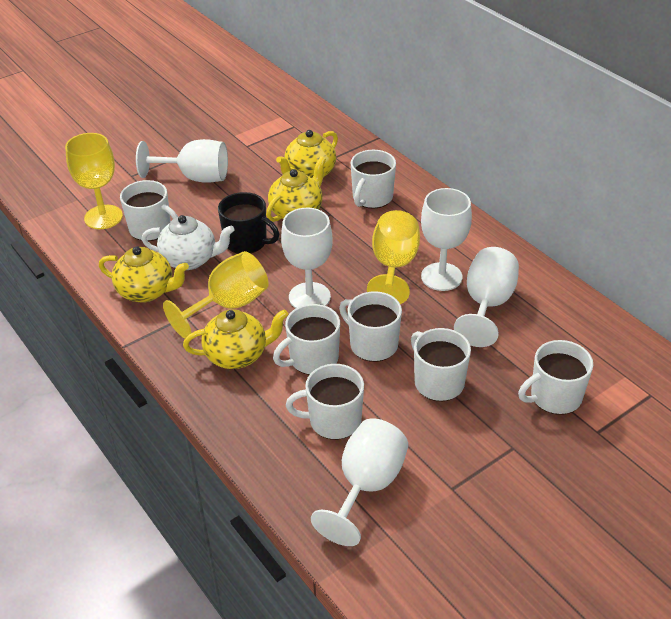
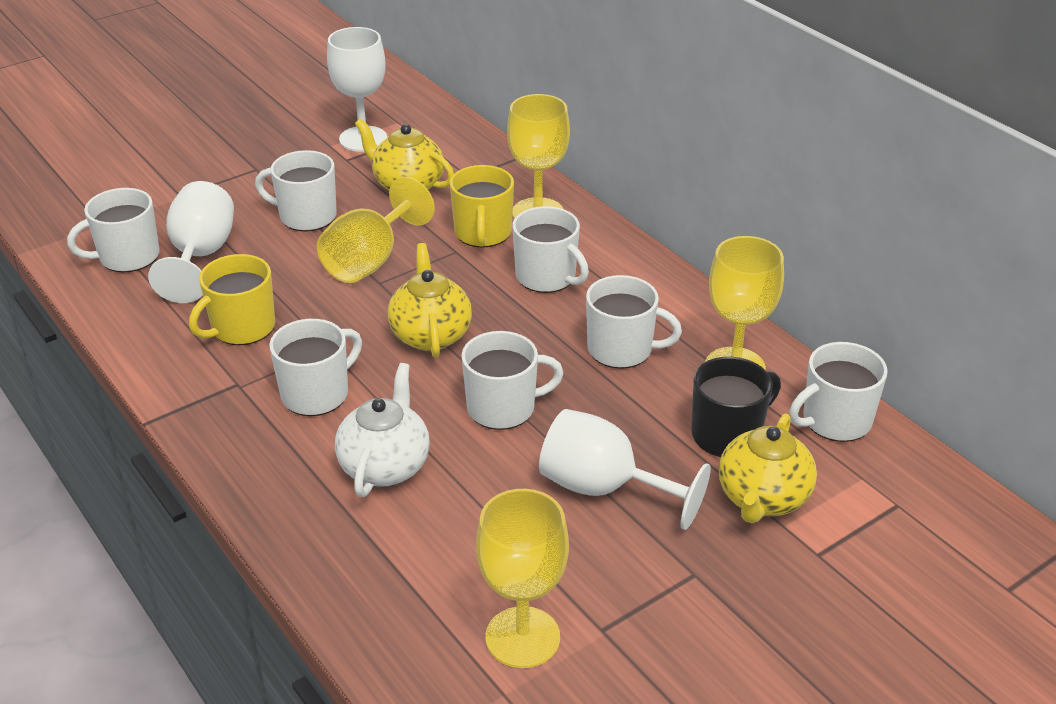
white goblet: 5 -> 3
yellow goblet: 3 -> 4
yellow mug: 0 -> 2
yellow teapot: 4 -> 3

